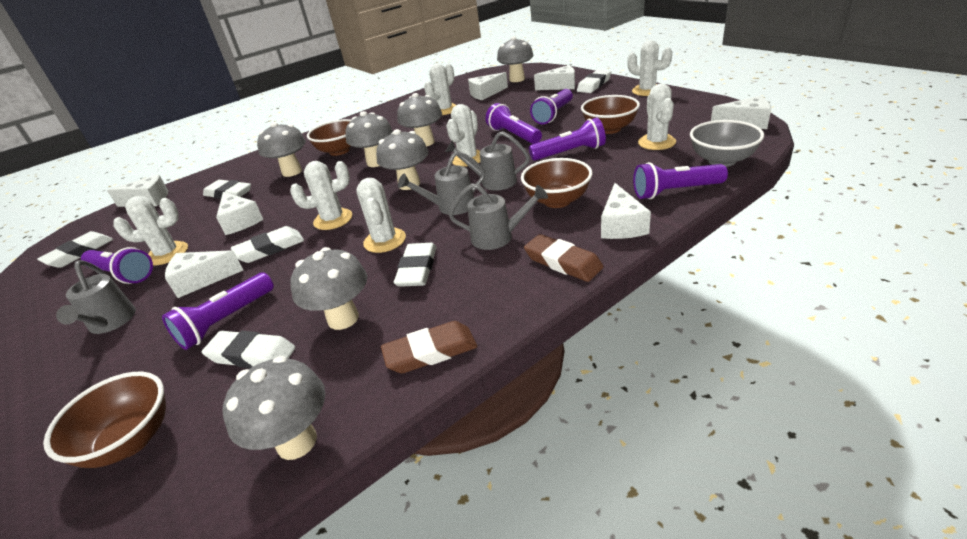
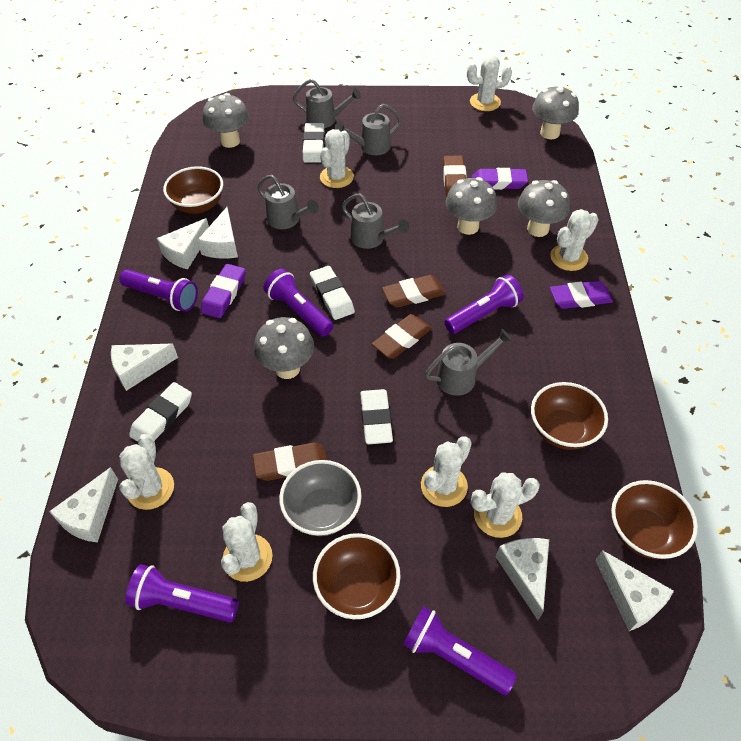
brown eraser: 2 -> 4
grey mushroom: 7 -> 5
grey watering can: 4 -> 5
purple eraser: 0 -> 3
purple flashlight: 6 -> 5
white cheese: 7 -> 6
white eraser: 6 -> 4

